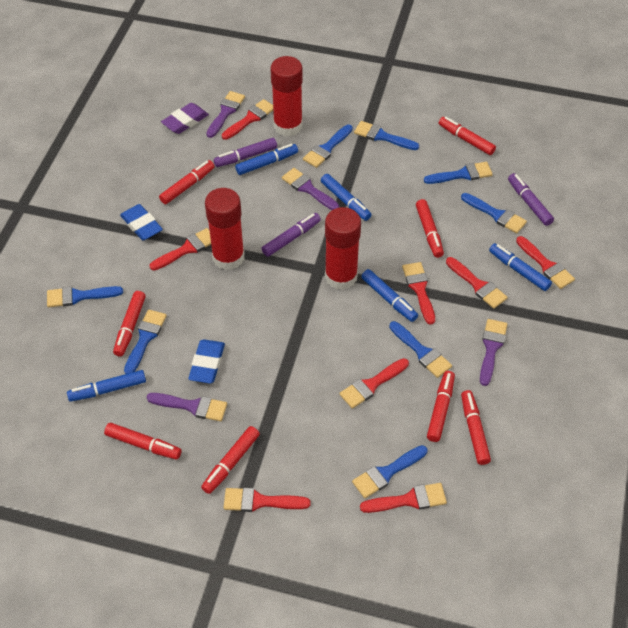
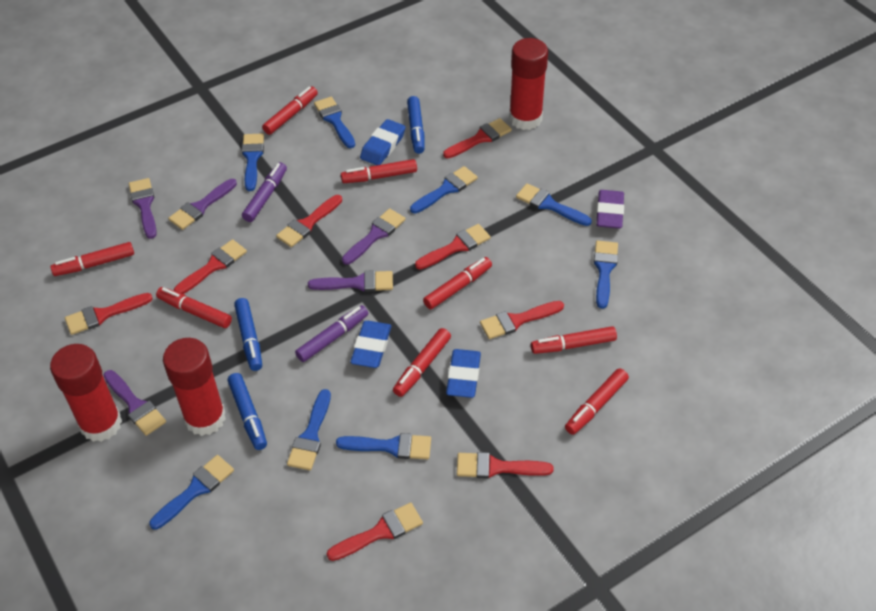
blue eraser: 2 -> 3
blue marker: 5 -> 3
purple brush: 4 -> 5
purple marker: 3 -> 2

